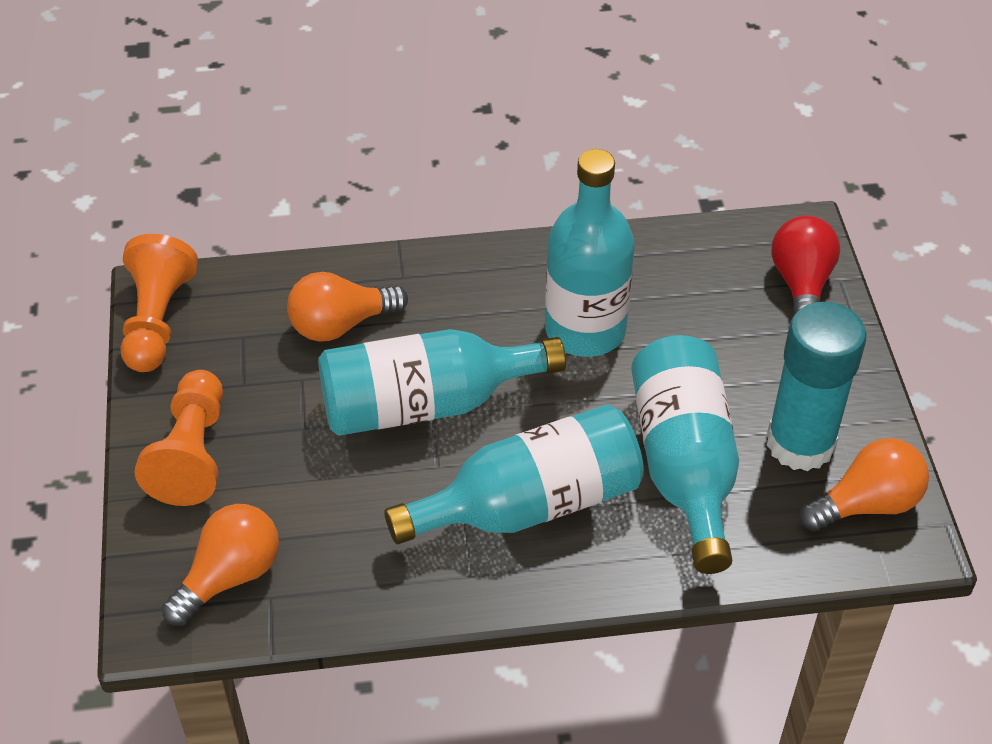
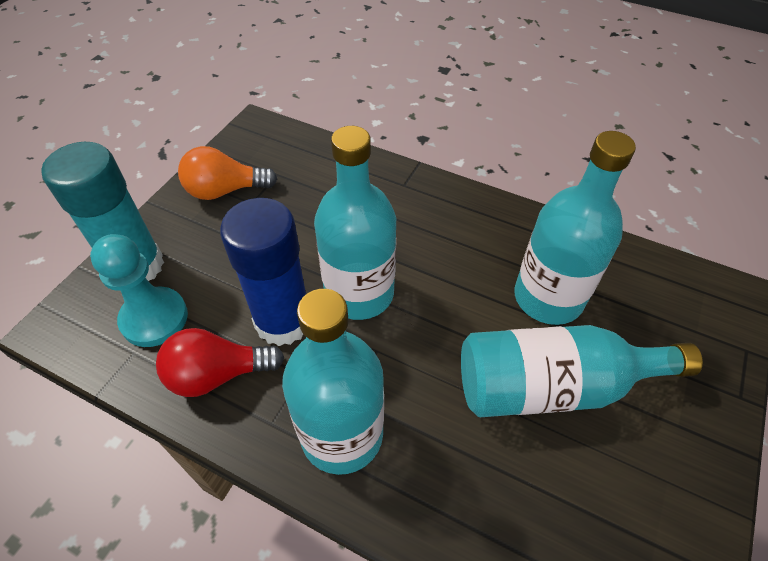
blue glue stick: 0 -> 1
orange light bulb: 3 -> 1
orange pawn: 2 -> 0
turquoise pawn: 0 -> 1

